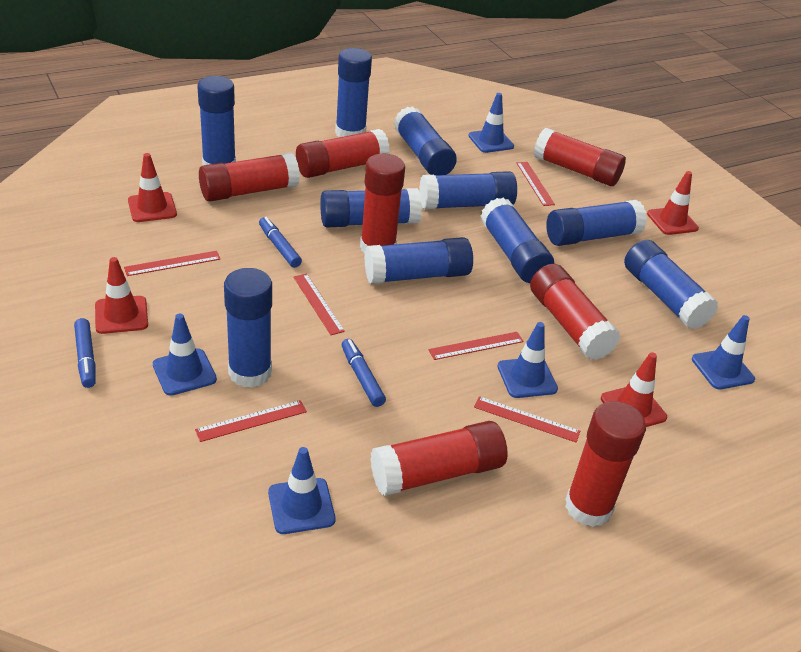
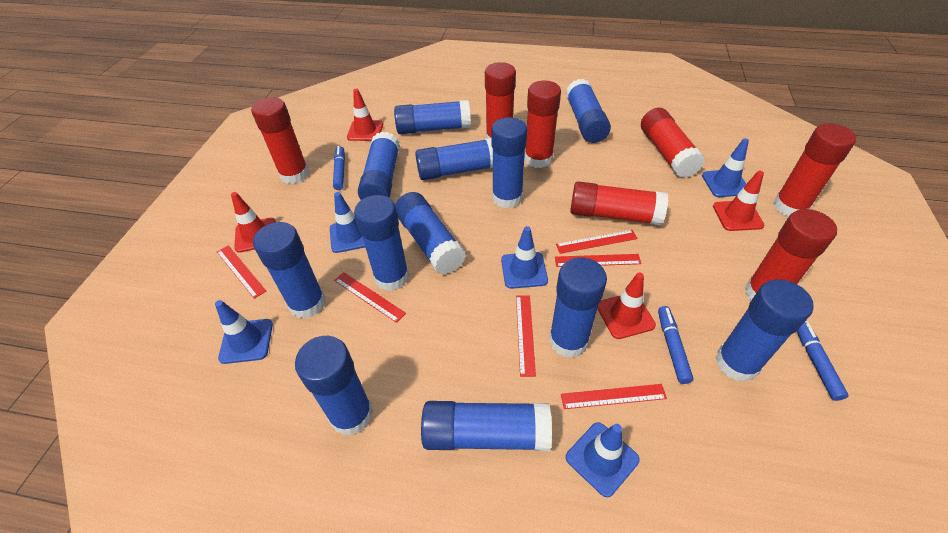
blue glue stick: 10 -> 12

